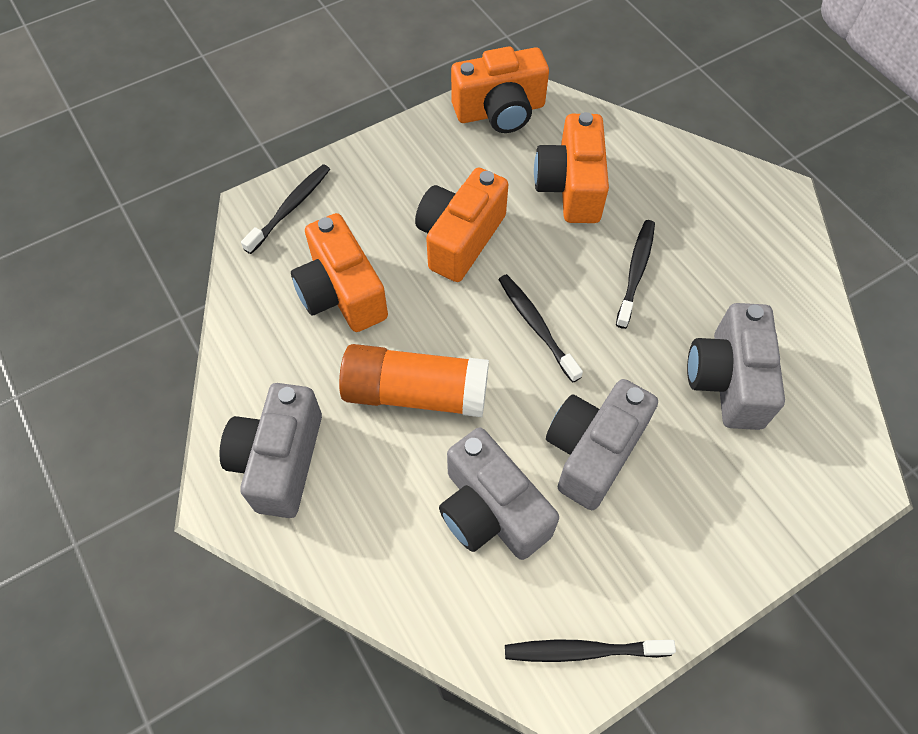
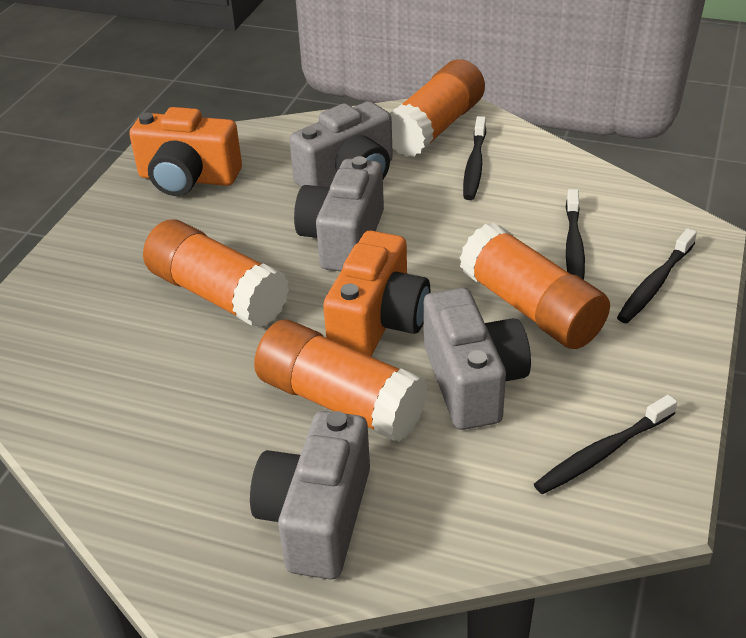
orange camera: 4 -> 2
orange glue stick: 1 -> 4

